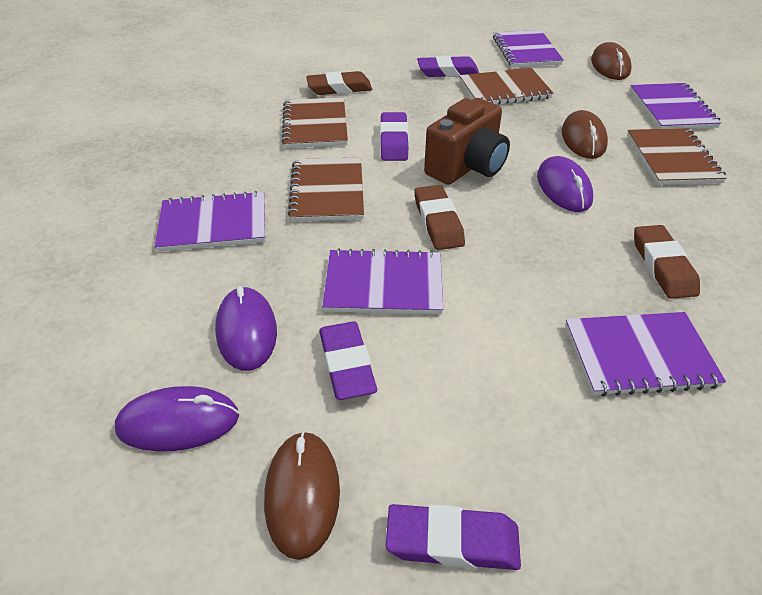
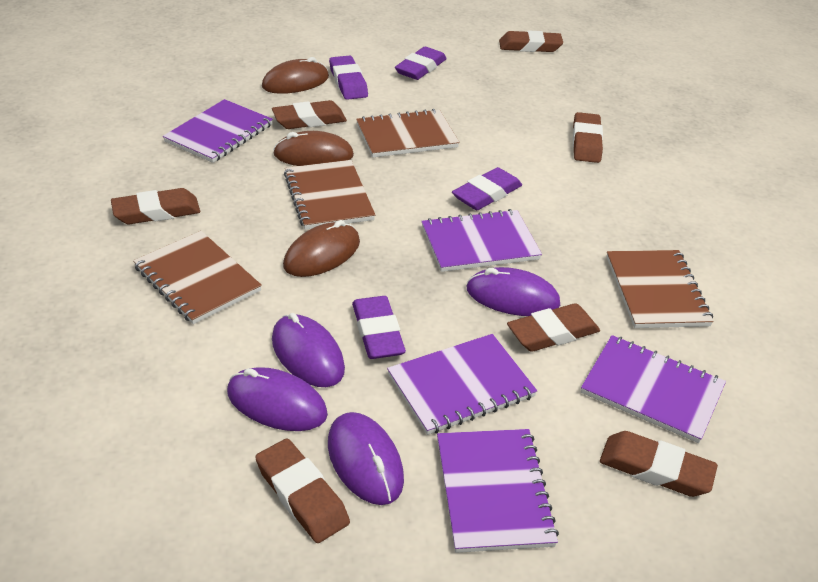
brown camera: 1 -> 0
brown eraser: 3 -> 7
purple mouse: 3 -> 4

